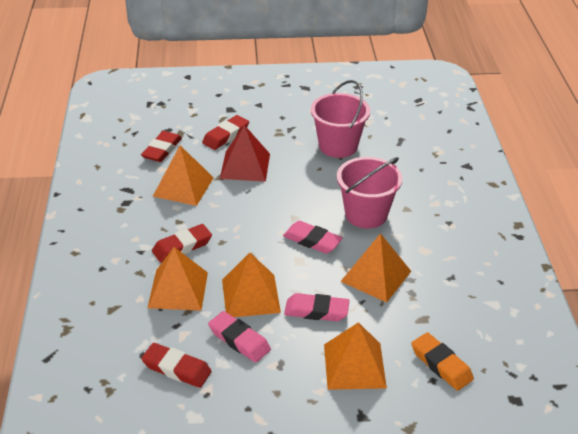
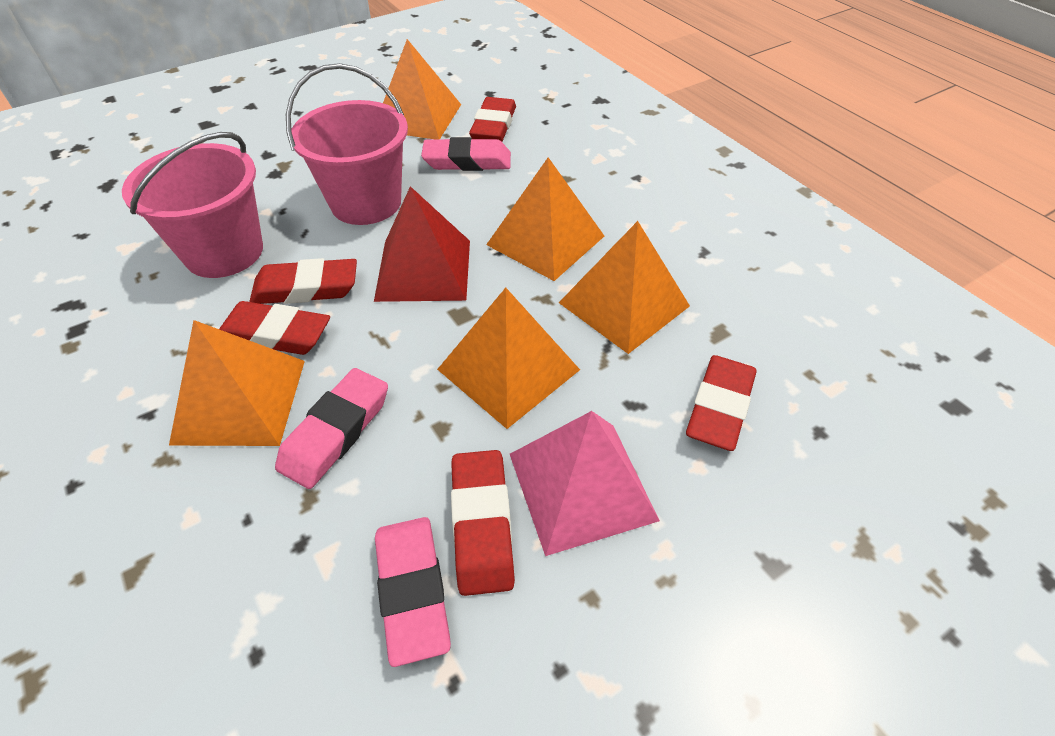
orange eraser: 1 -> 0
pink pyramid: 0 -> 1
red eraser: 4 -> 5

